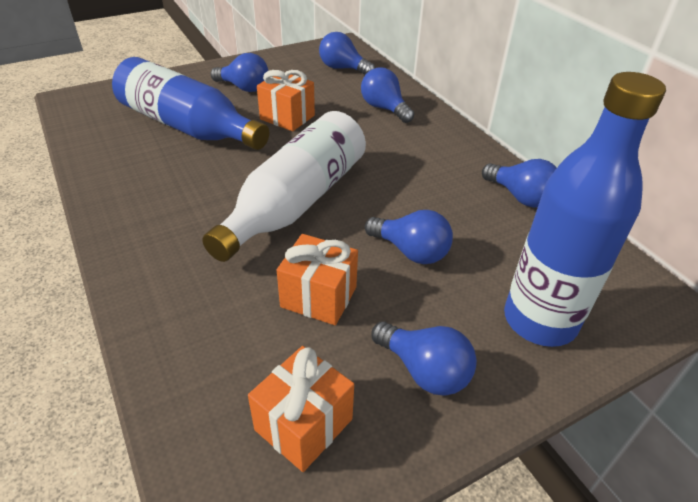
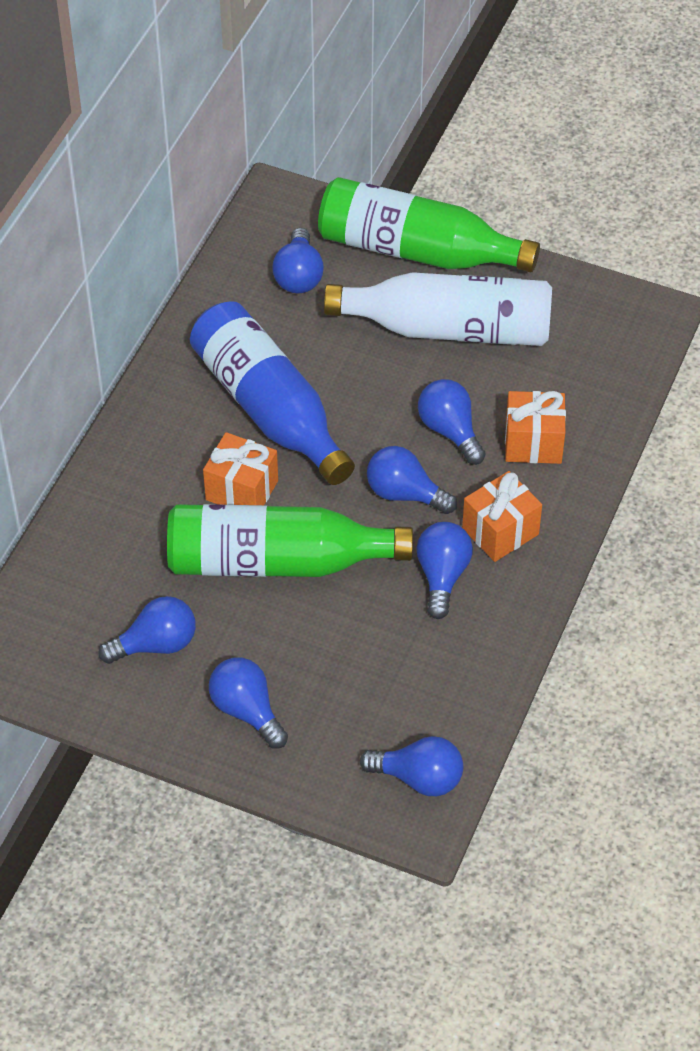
blue bottle: 2 -> 1
blue light bulb: 6 -> 7
green bottle: 0 -> 2

